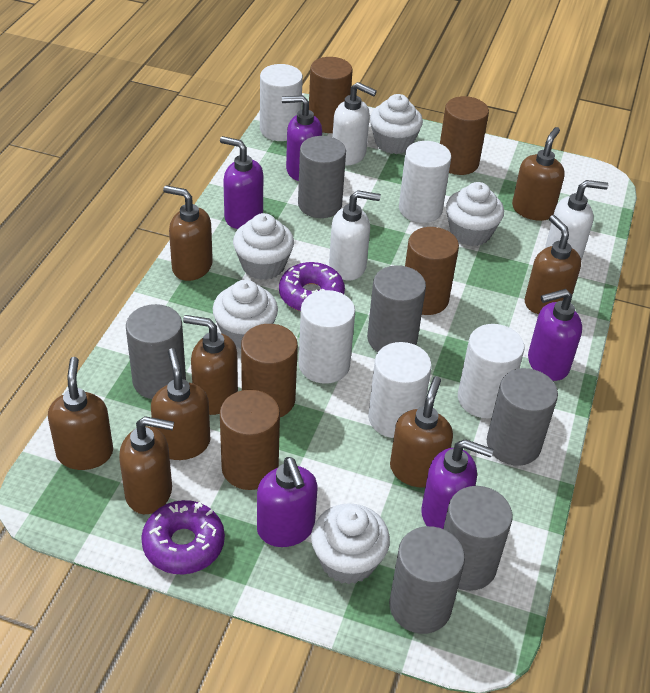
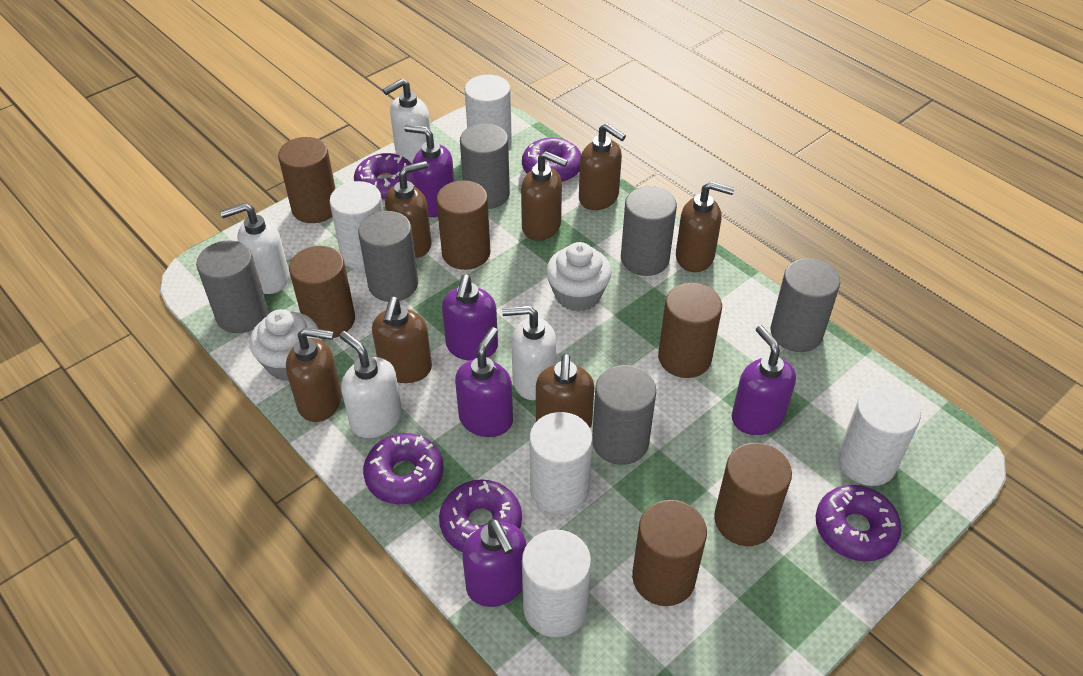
brown cylinder: 5 -> 6
brown soap dispenser: 8 -> 7
purple donut: 2 -> 5
white cupcake: 5 -> 2
white soap dispenser: 3 -> 4

